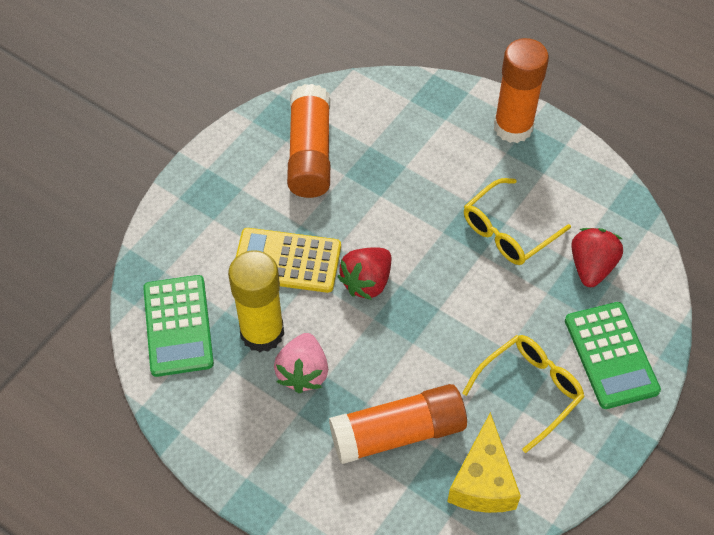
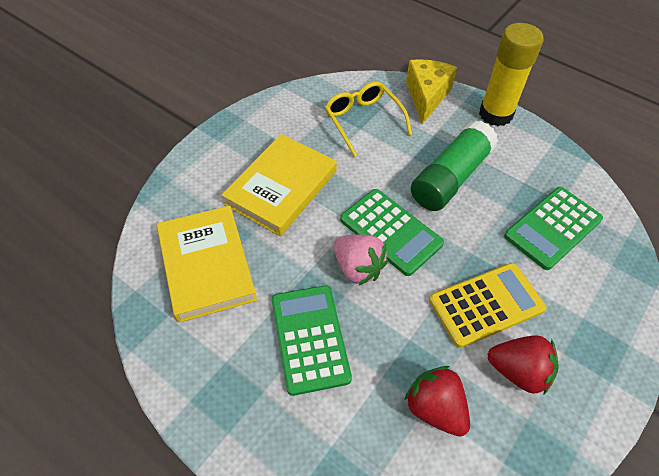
green calculator: 2 -> 3
green glue stick: 0 -> 1
orange glue stick: 3 -> 0
yellow book: 0 -> 2
yellow glasses: 2 -> 1

